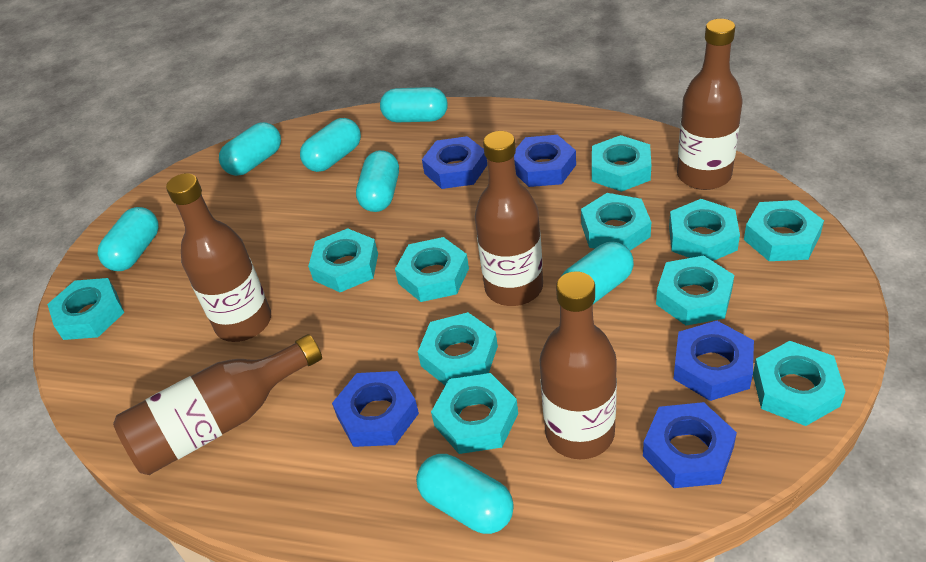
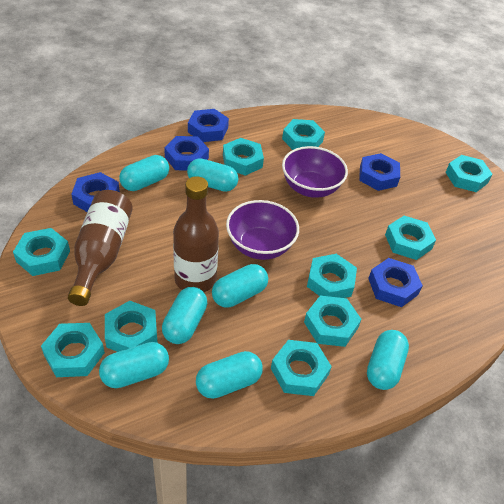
brown bottle: 5 -> 2
purple bowl: 0 -> 2
turquoise nut: 11 -> 10

